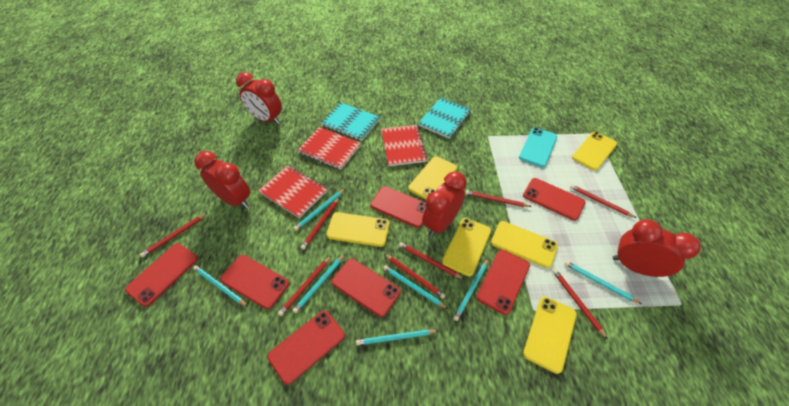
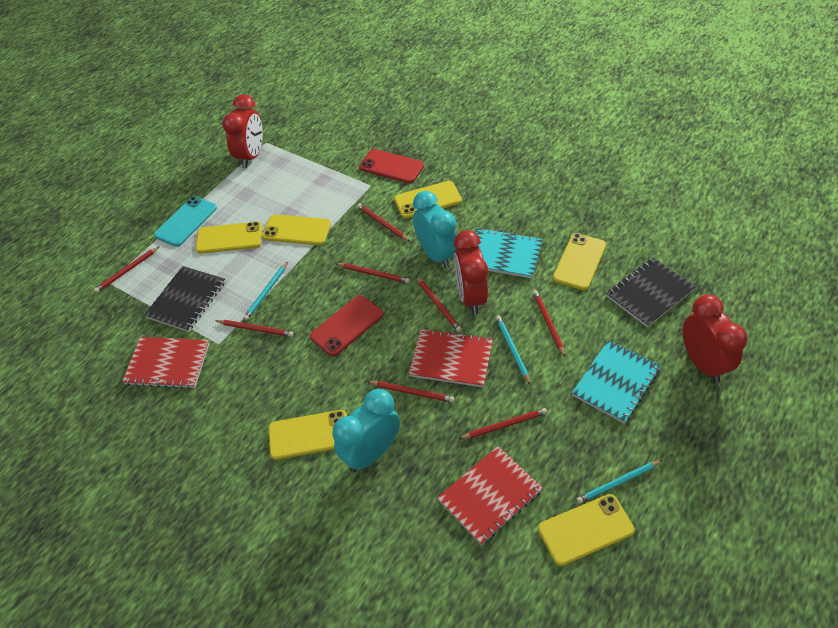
black notebook: 0 -> 2
red clock: 4 -> 3
red phone: 7 -> 2
turquoise clock: 0 -> 2
turquoise pencil: 7 -> 3

